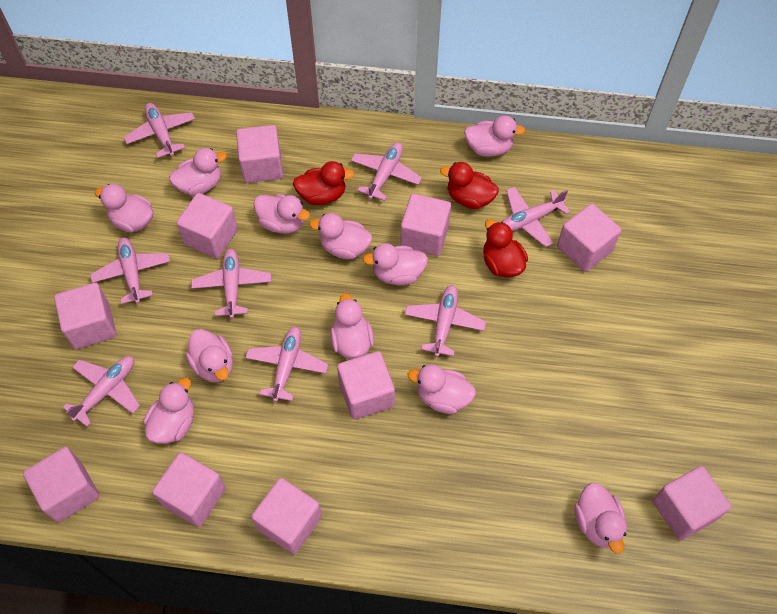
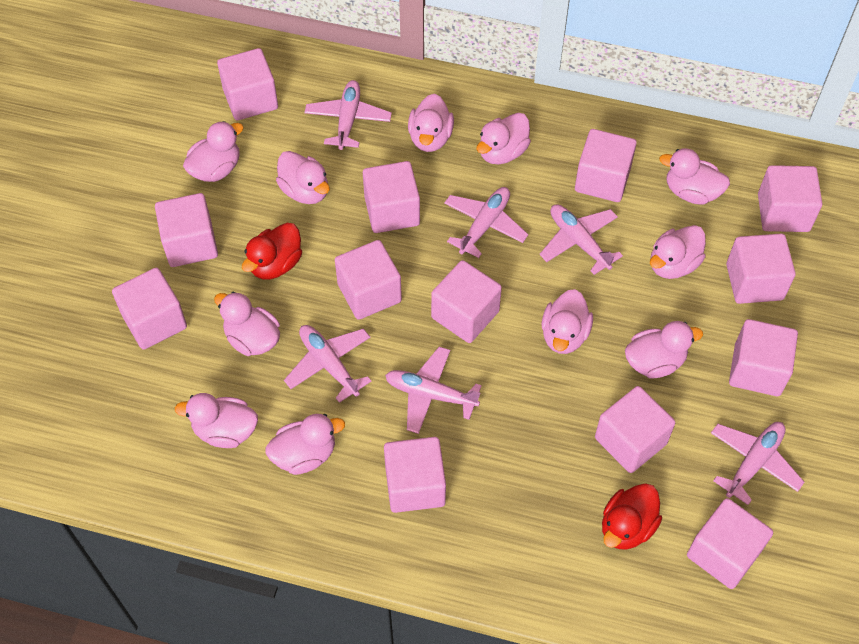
pink cube: 10 -> 13
pink plane: 8 -> 6
red duck: 3 -> 2

